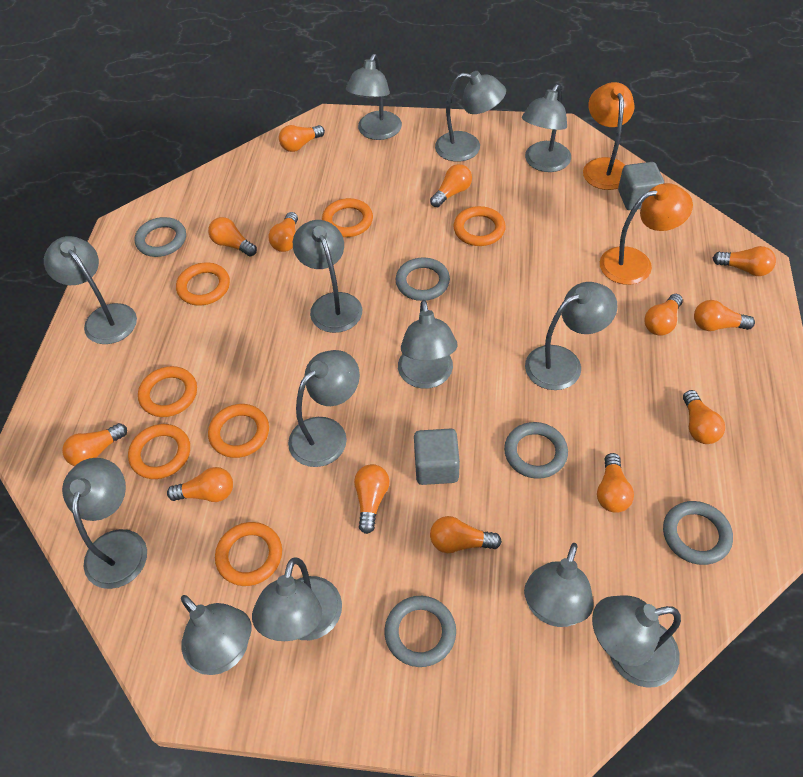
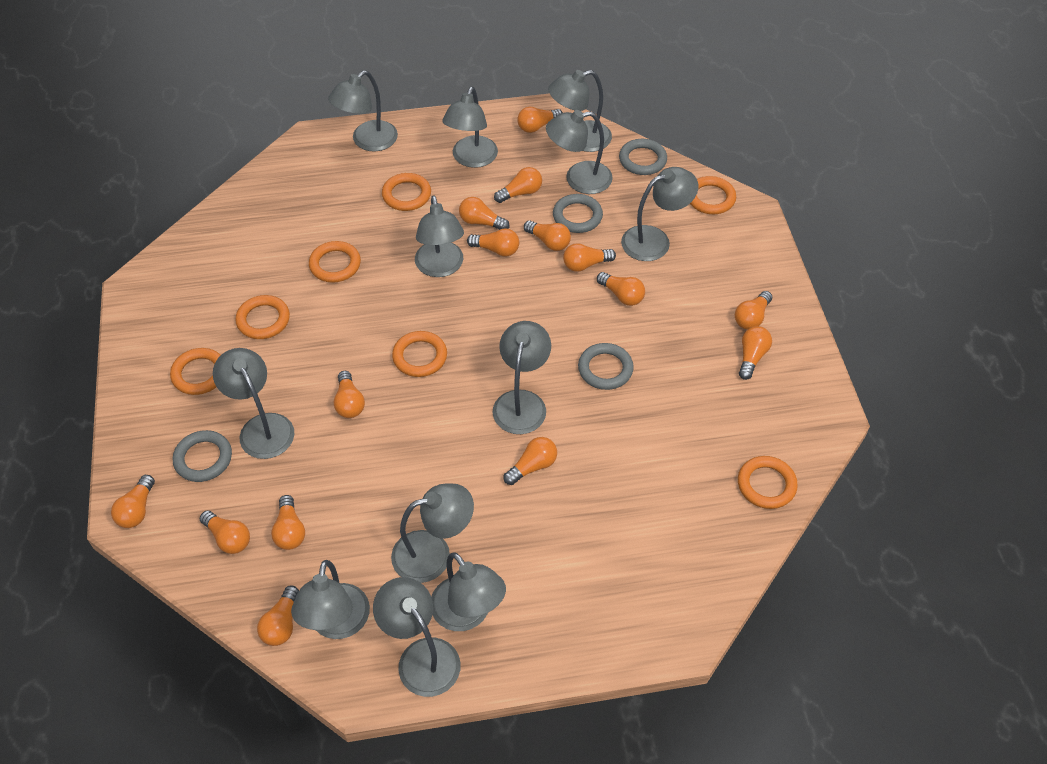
grey cube: 2 -> 0
grey lamp: 13 -> 12
grey ring: 5 -> 4
orange lamp: 2 -> 0
orange light bulb: 13 -> 15

